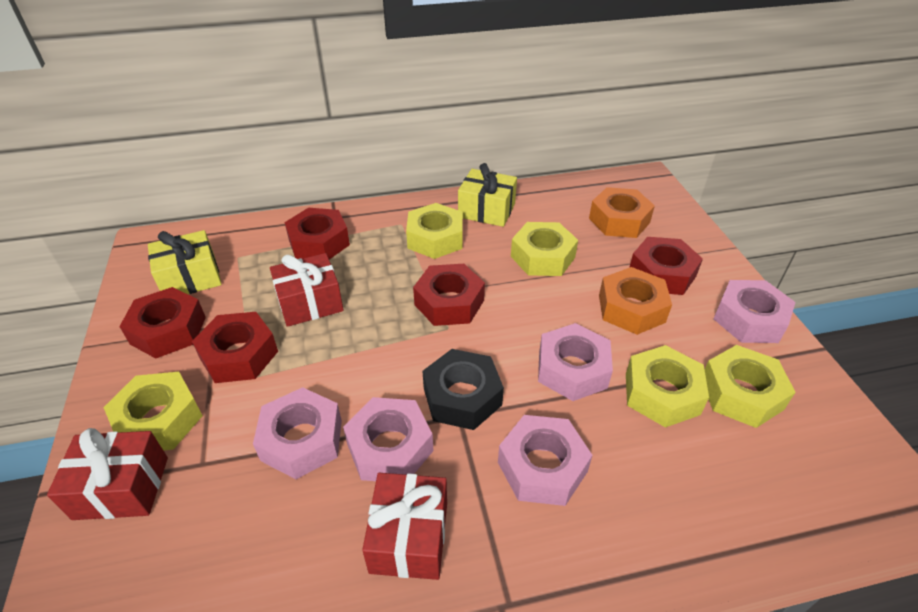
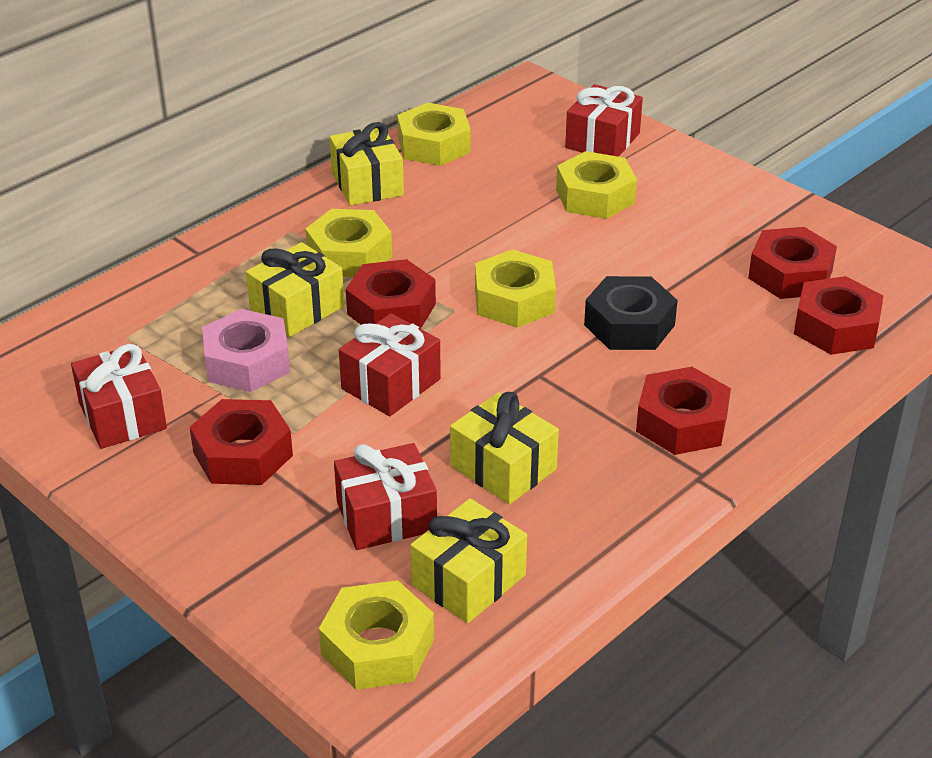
orange nut: 2 -> 0
pink nut: 5 -> 1
red gift: 3 -> 4
yellow gift: 2 -> 4

